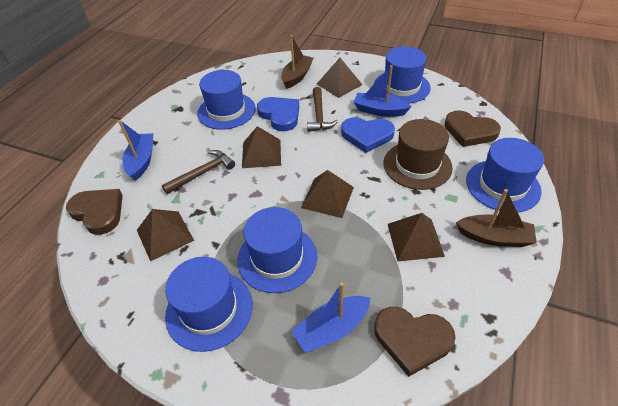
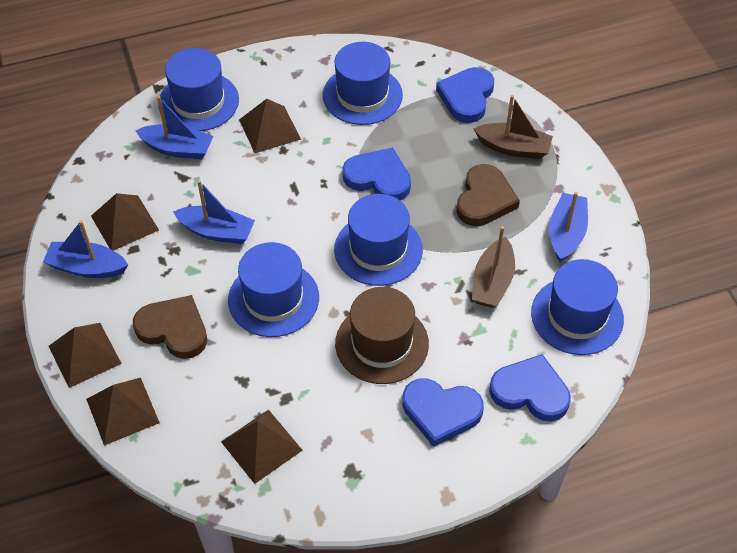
blue boat: 3 -> 4
blue heart: 2 -> 4
brown hammer: 2 -> 0
brown heart: 3 -> 2

